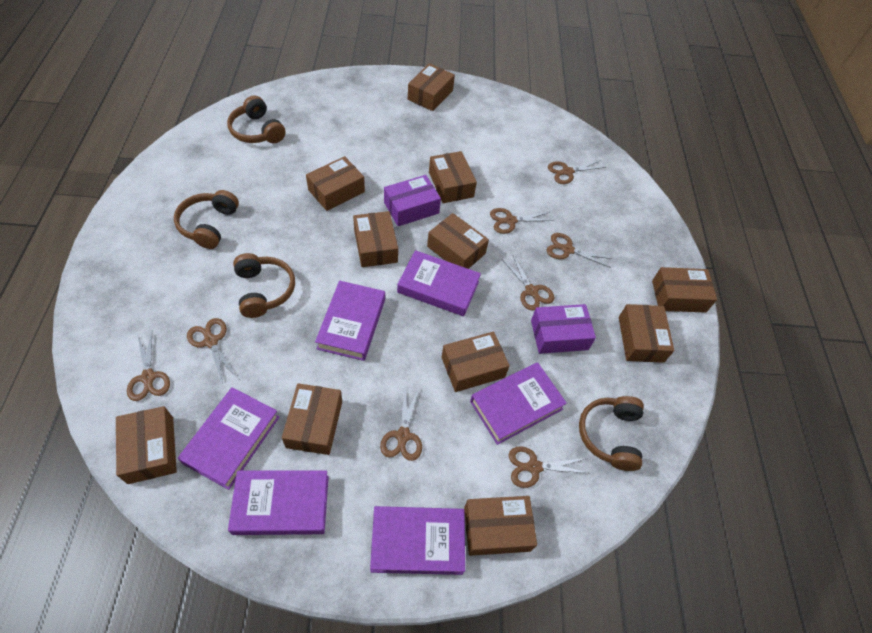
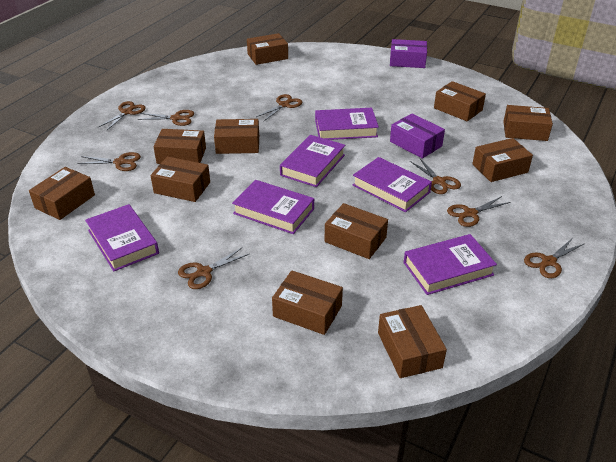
brown headphones: 4 -> 0

